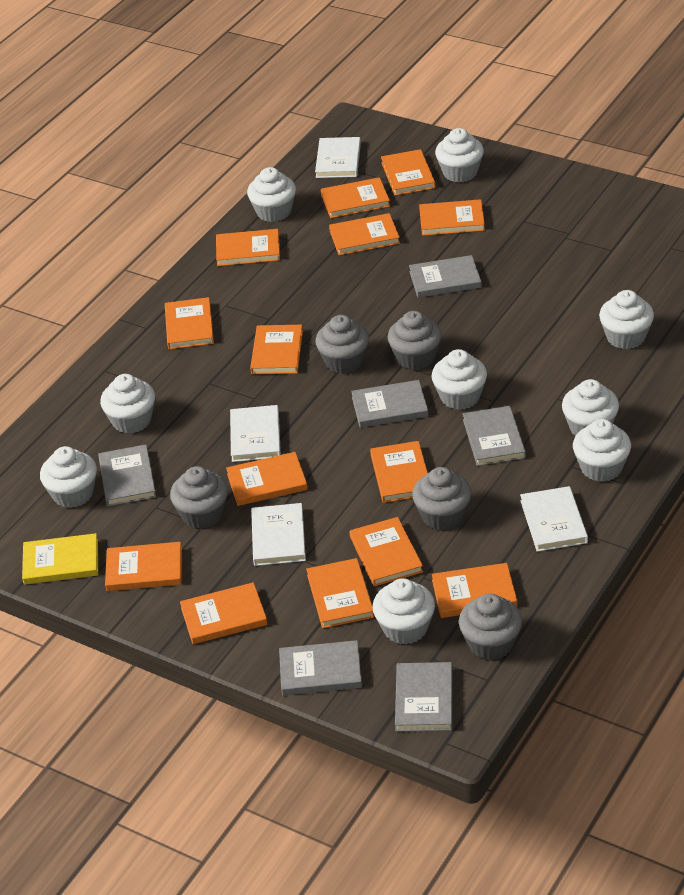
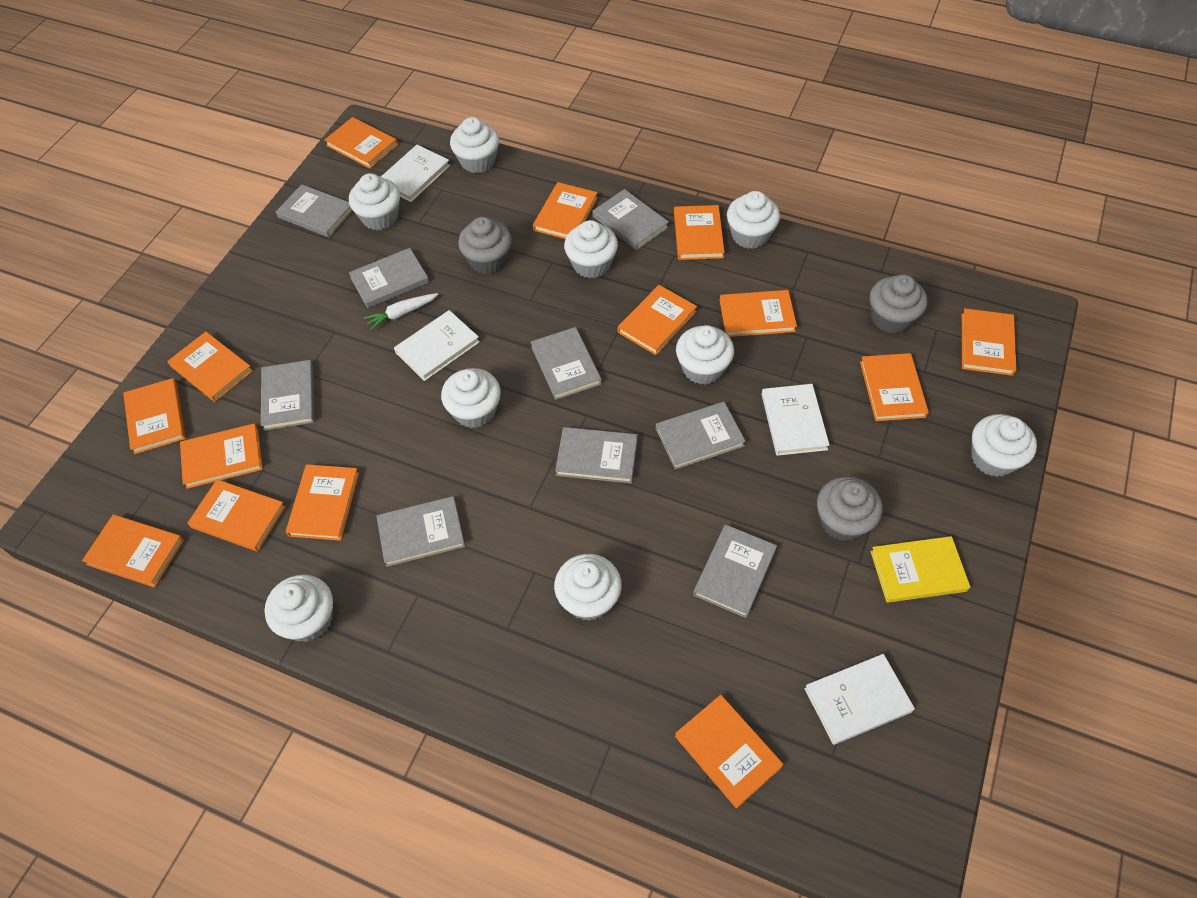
grey book: 6 -> 9
grey cupcake: 5 -> 3
white carrot: 0 -> 1

